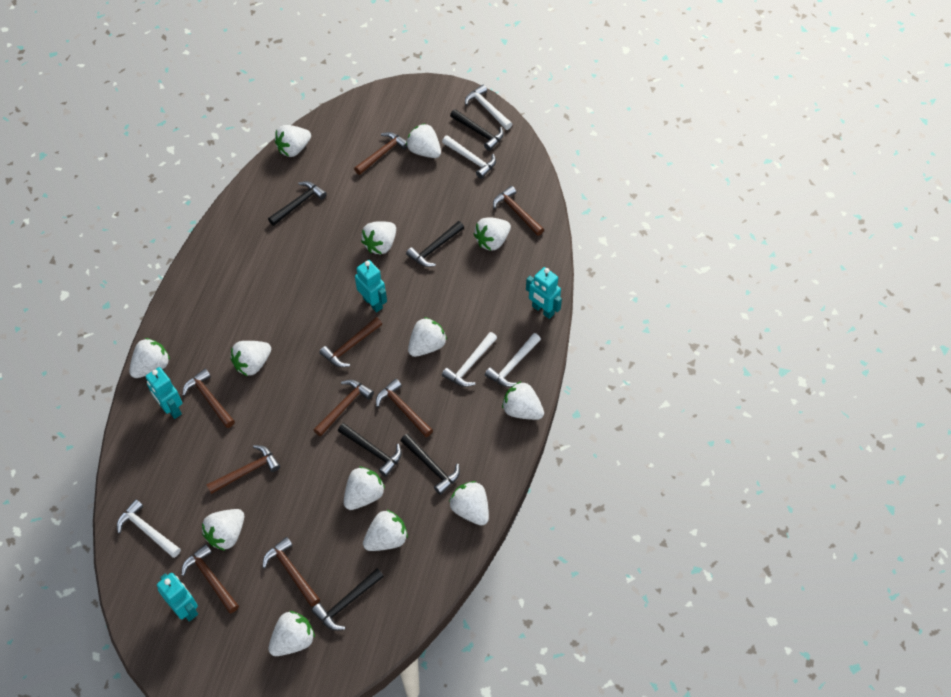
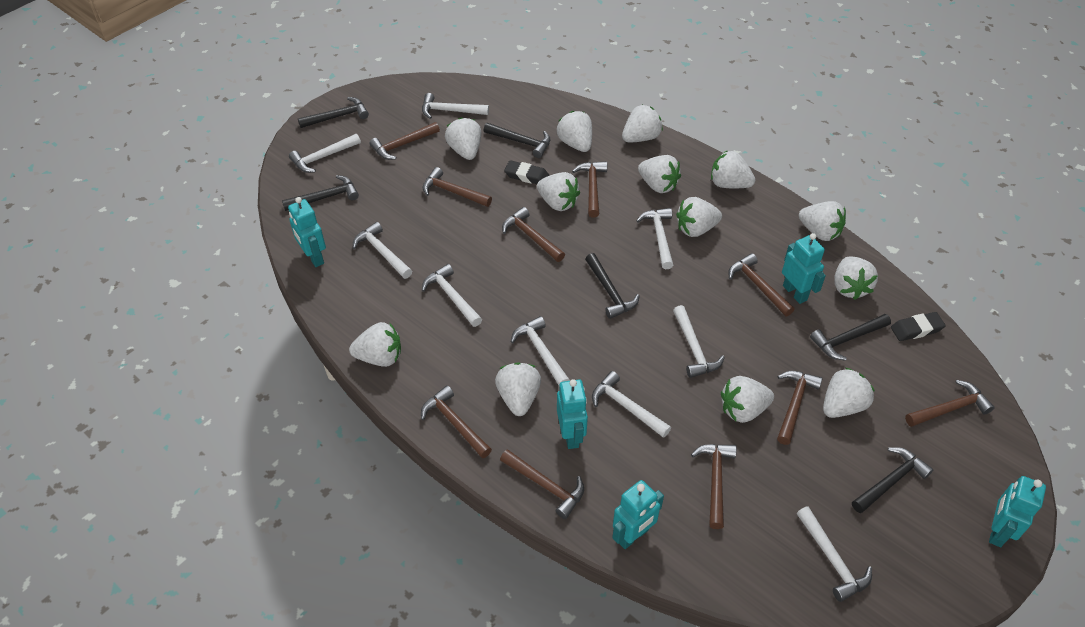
black eraser: 0 -> 2
brown hammer: 9 -> 10
turquoise robot: 4 -> 5
white hammer: 5 -> 9

